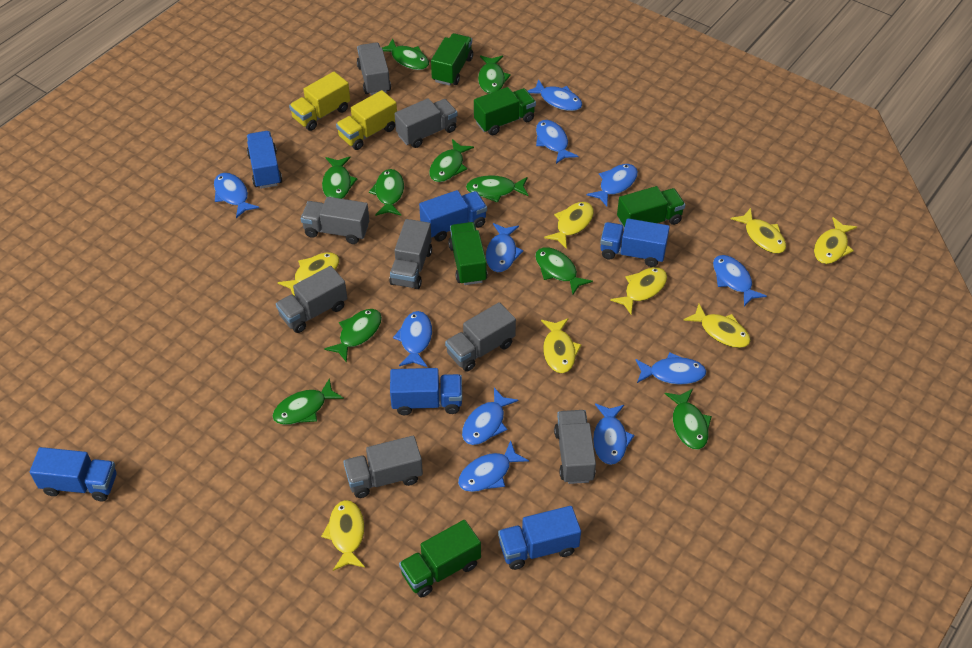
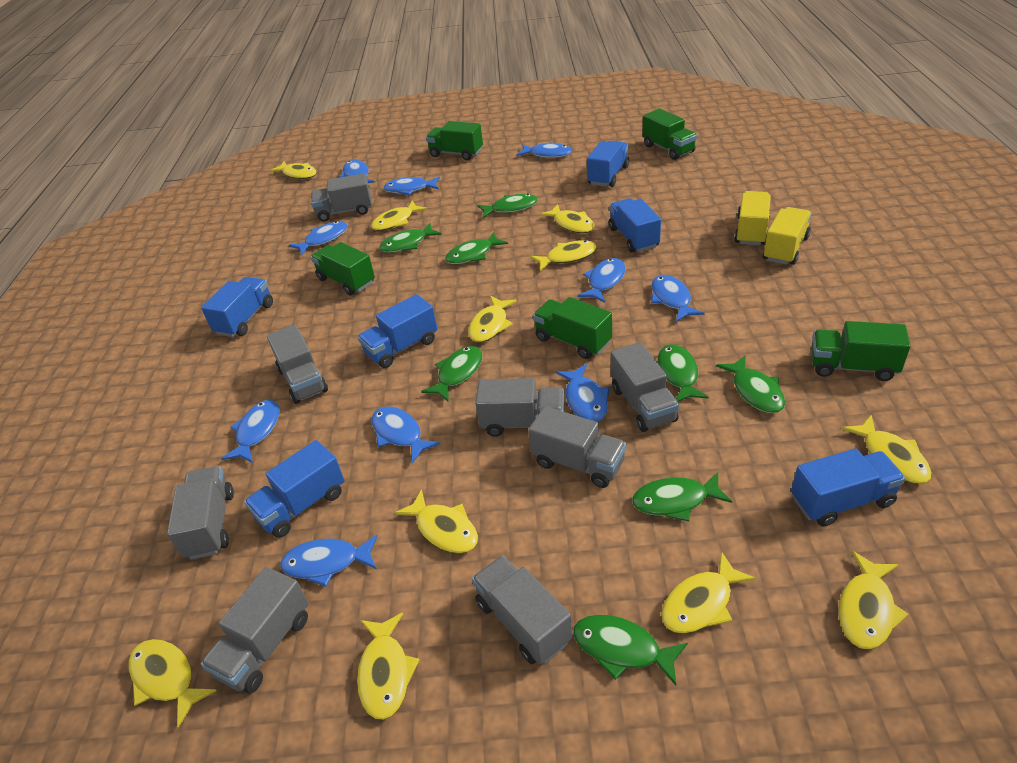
blue fish: 11 -> 10
green fish: 10 -> 8
yellow fish: 8 -> 11

